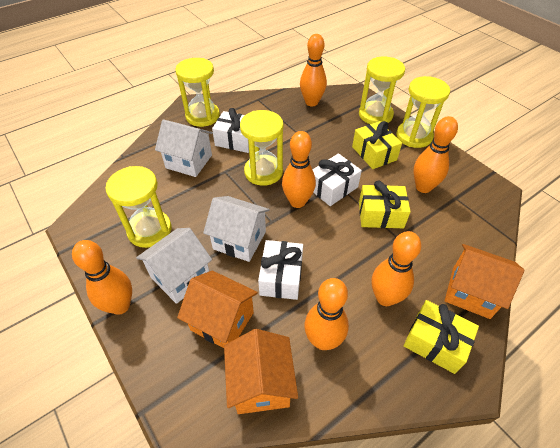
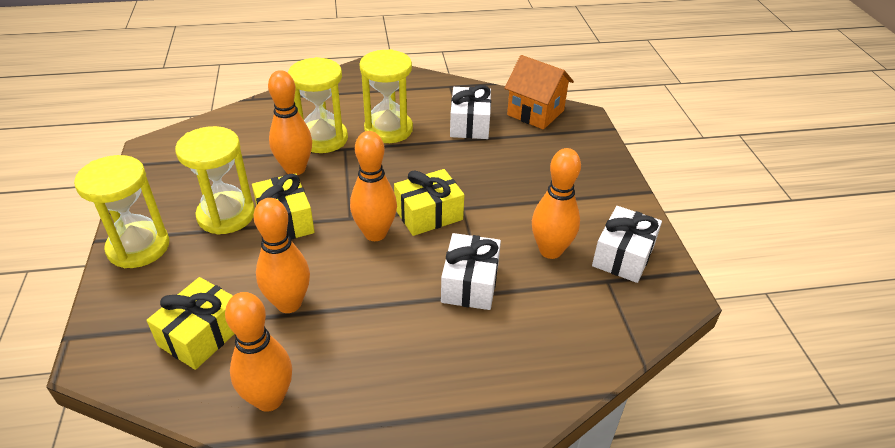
orange bowling pin: 6 -> 5
orange house: 3 -> 1
white house: 3 -> 0
yellow hourglass: 5 -> 4

